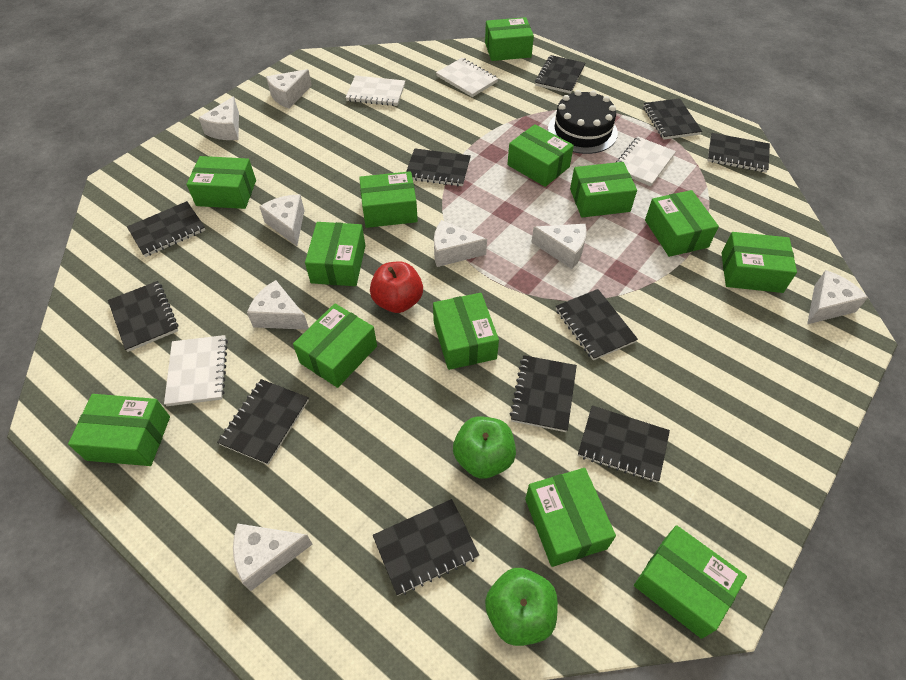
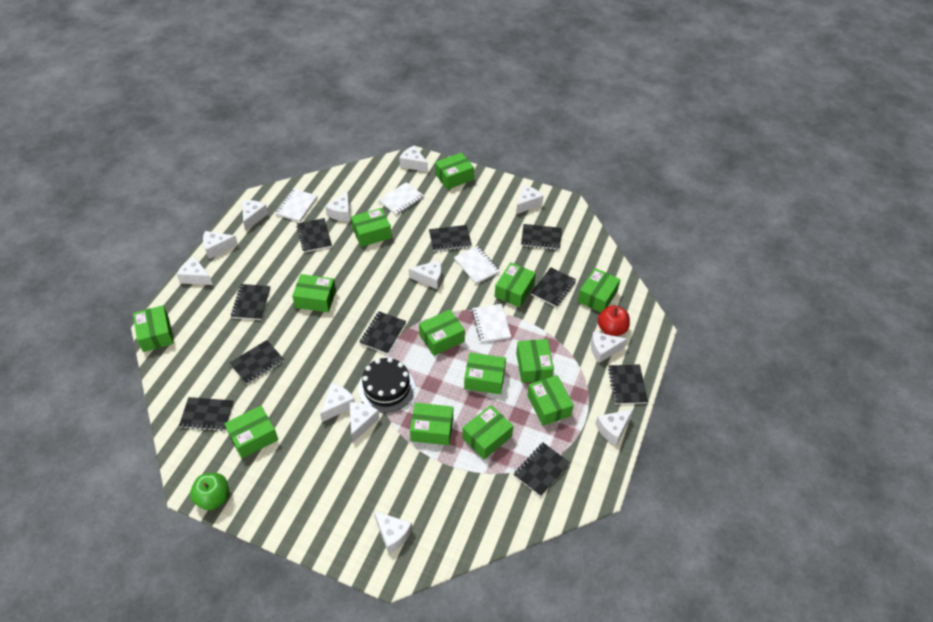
black notebook: 11 -> 10
green apple: 2 -> 1
white cheese: 8 -> 12

